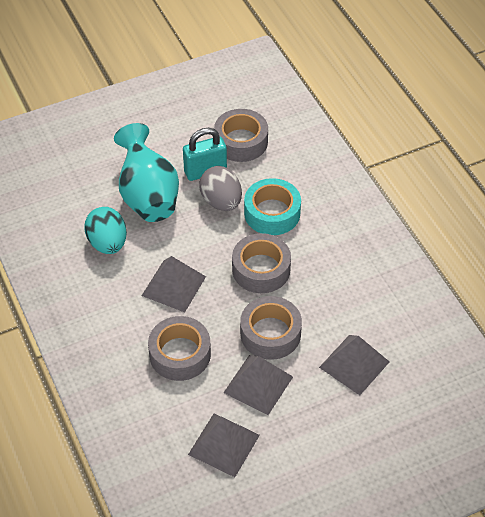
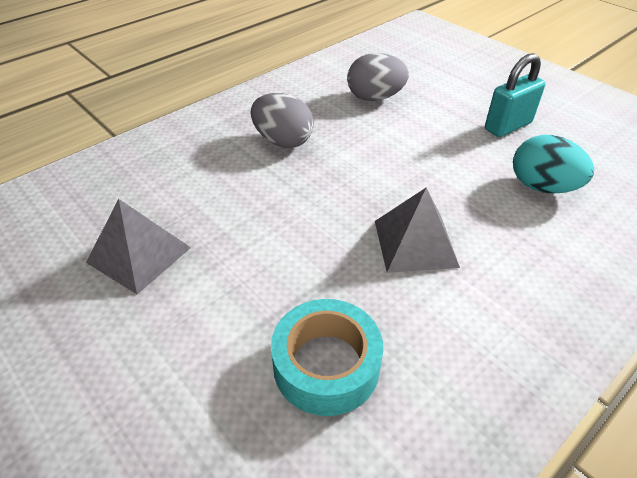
grey egg: 1 -> 2
grey pyramid: 4 -> 2
grey tape: 4 -> 0
turquoise vase: 1 -> 0

